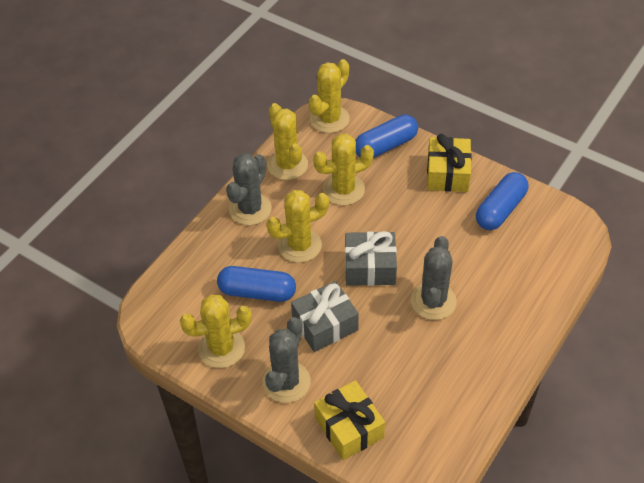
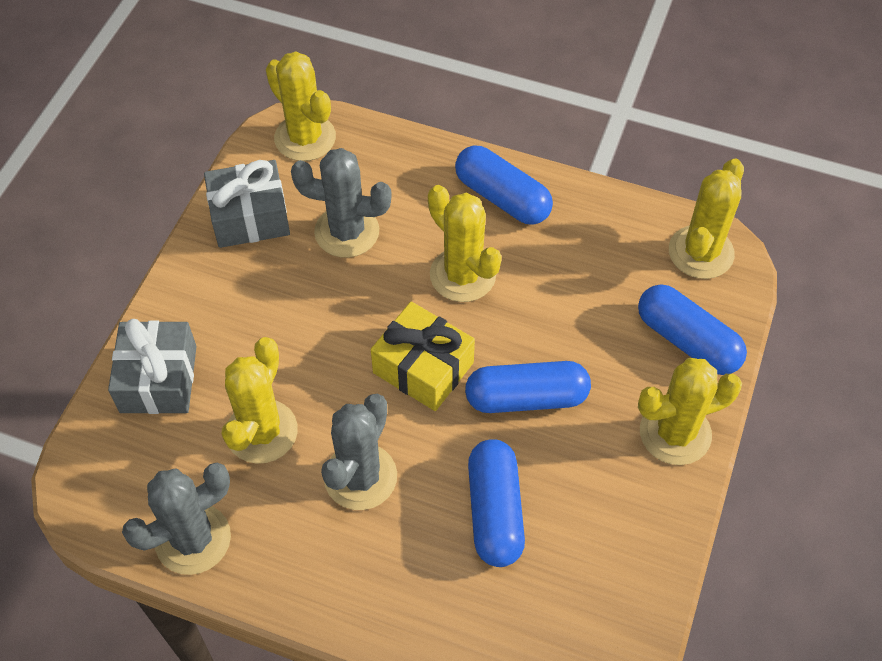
blue capsule: 3 -> 4
yellow gift: 2 -> 1

